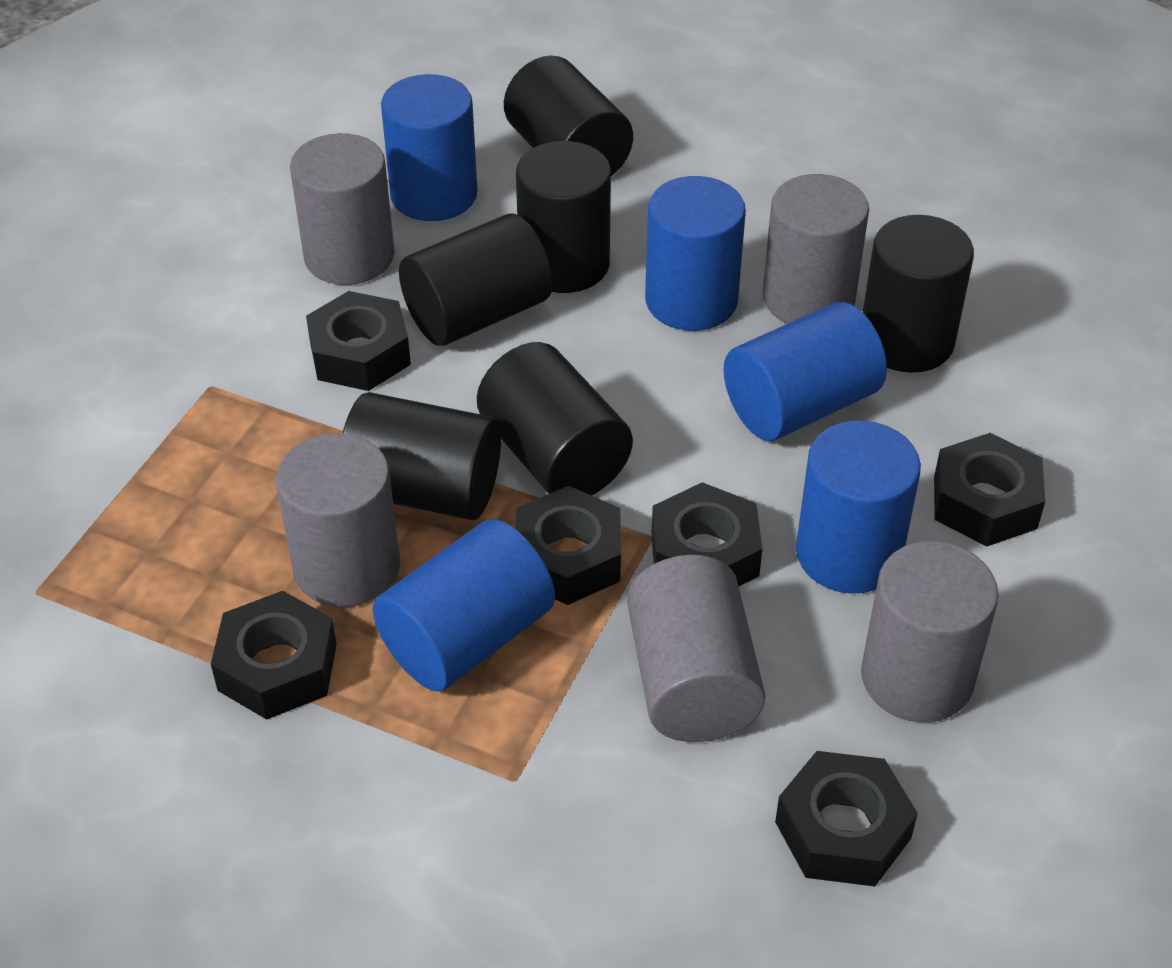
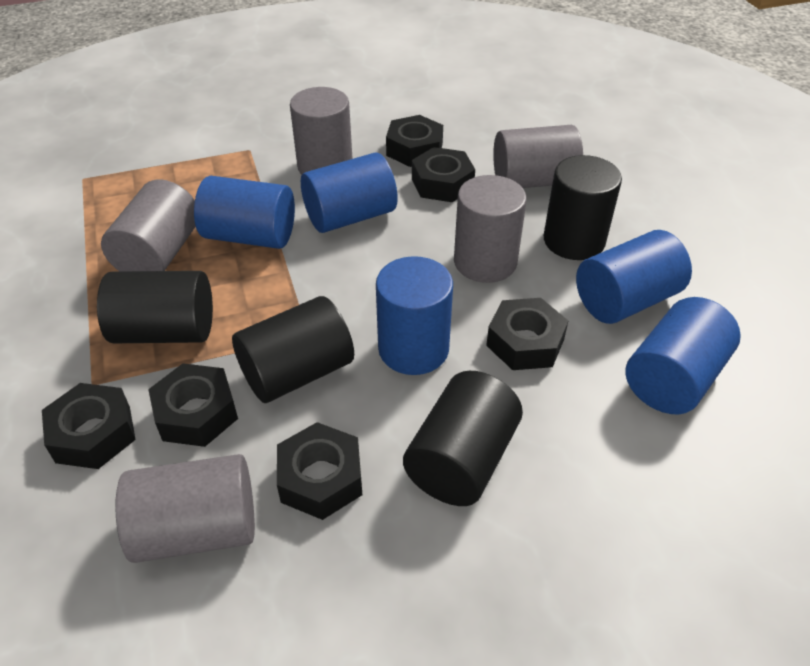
black cylinder: 6 -> 4

